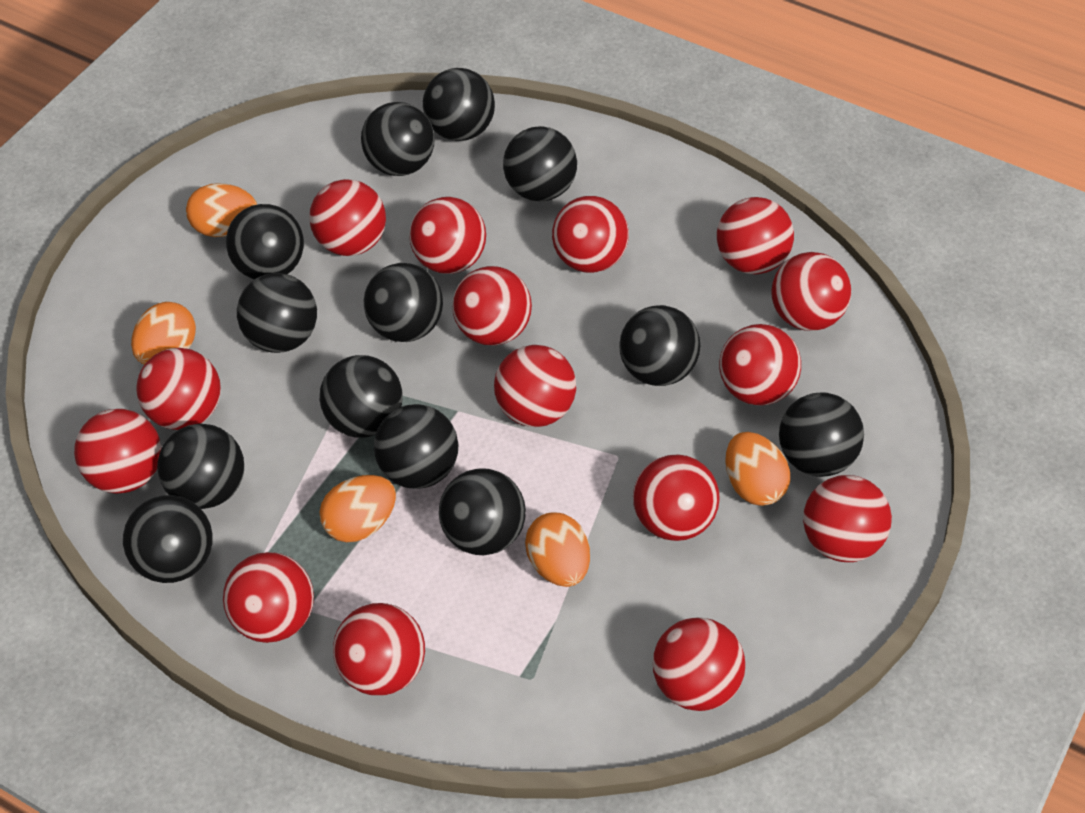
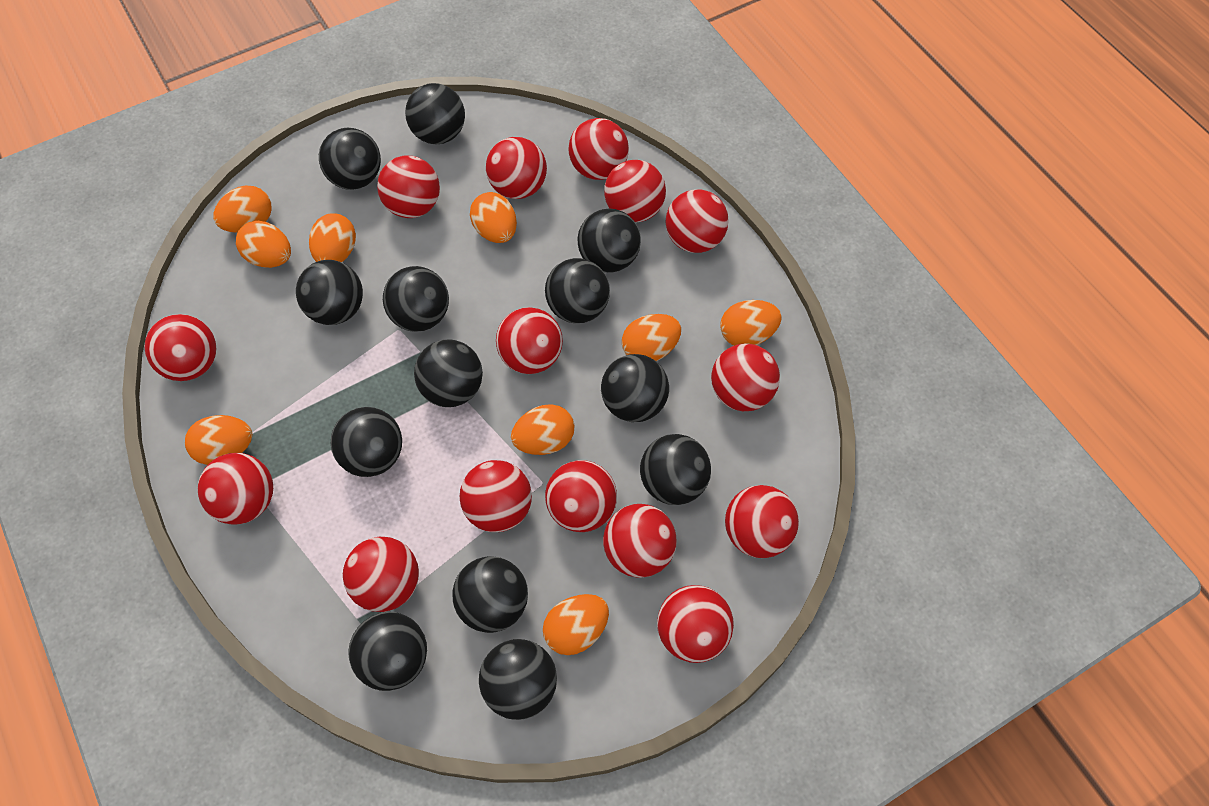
orange egg: 5 -> 9

